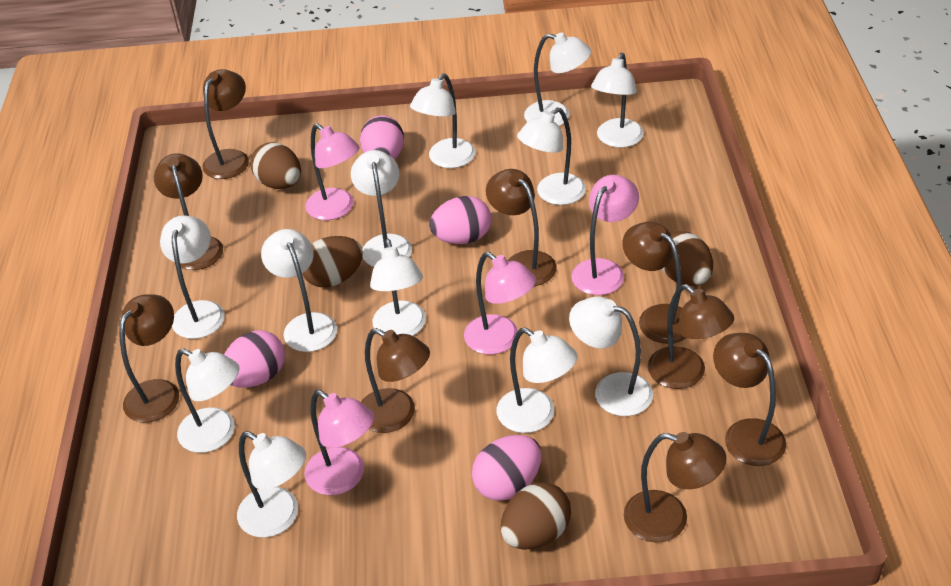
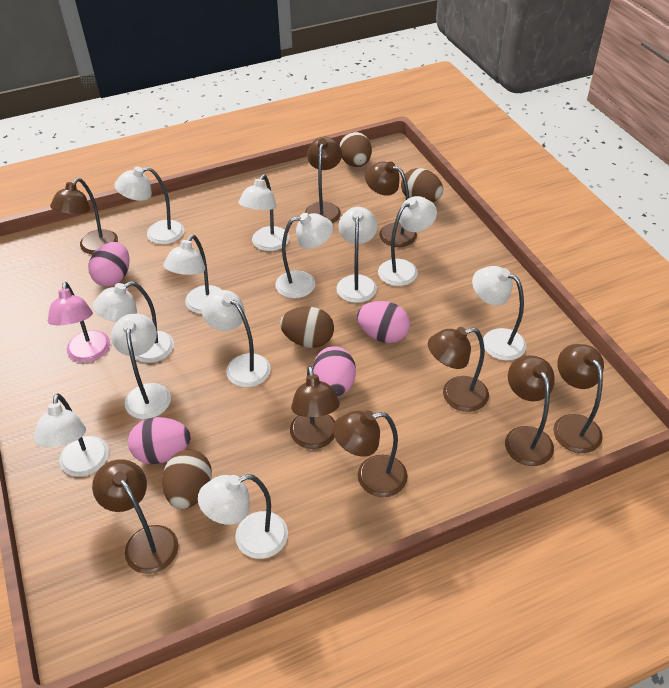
pink lamp: 4 -> 1

